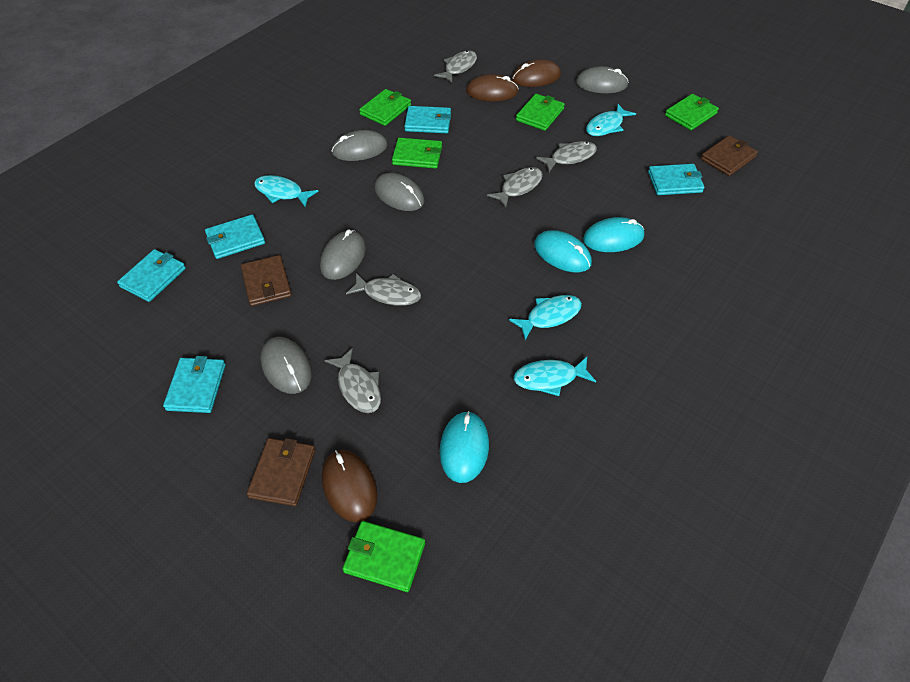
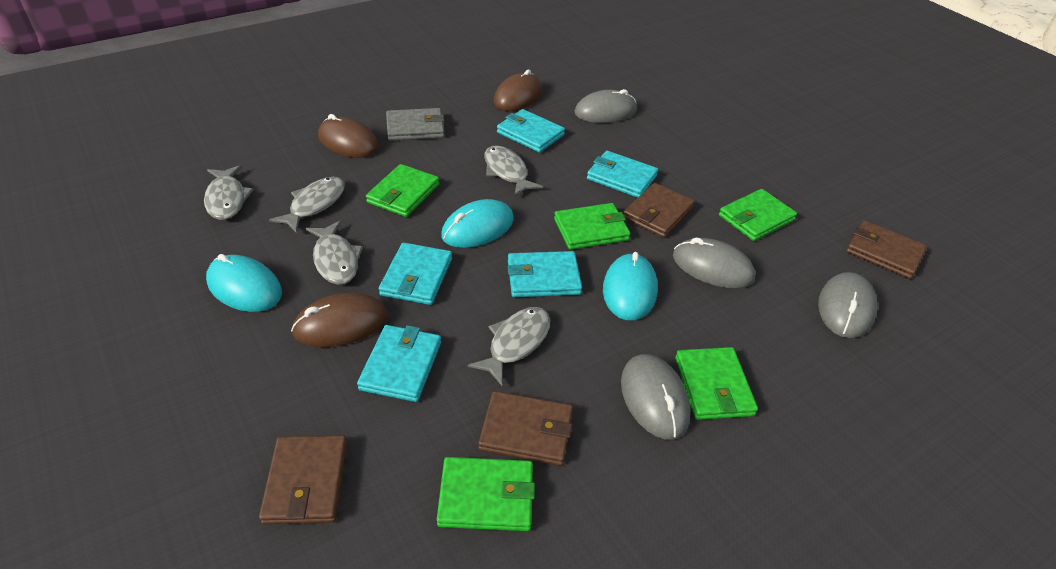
brown wallet: 3 -> 4
grey mouse: 5 -> 4
grey wallet: 0 -> 1
turquoise fish: 4 -> 0

